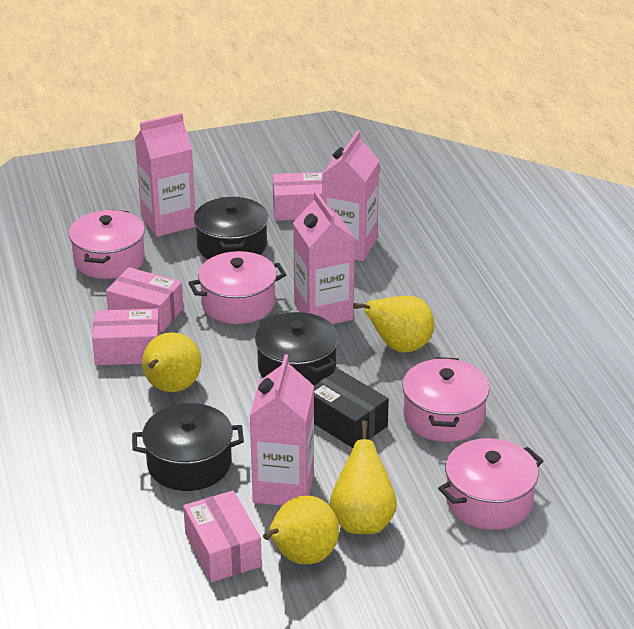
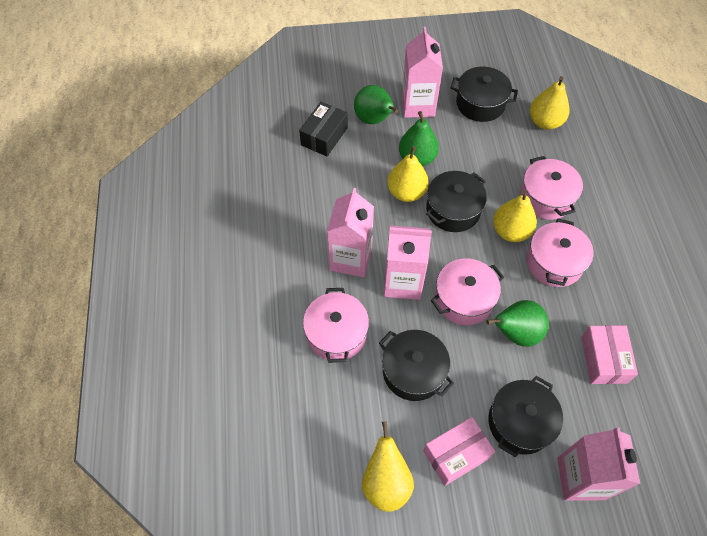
black pot: 3 -> 4
green pear: 0 -> 3
pink box: 4 -> 2

